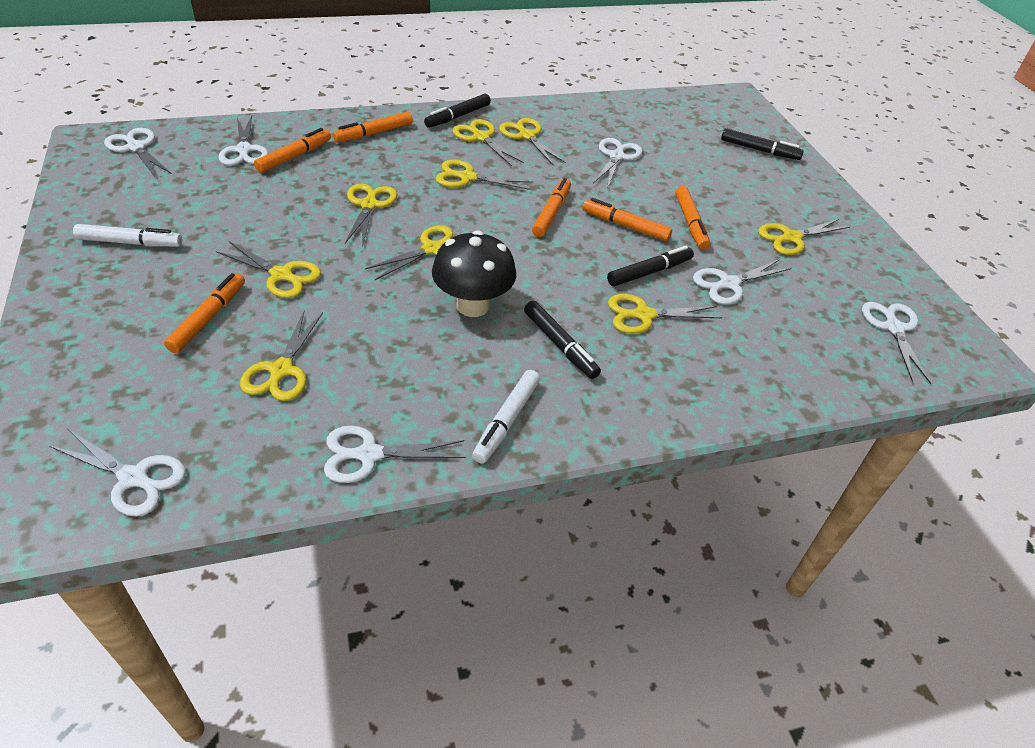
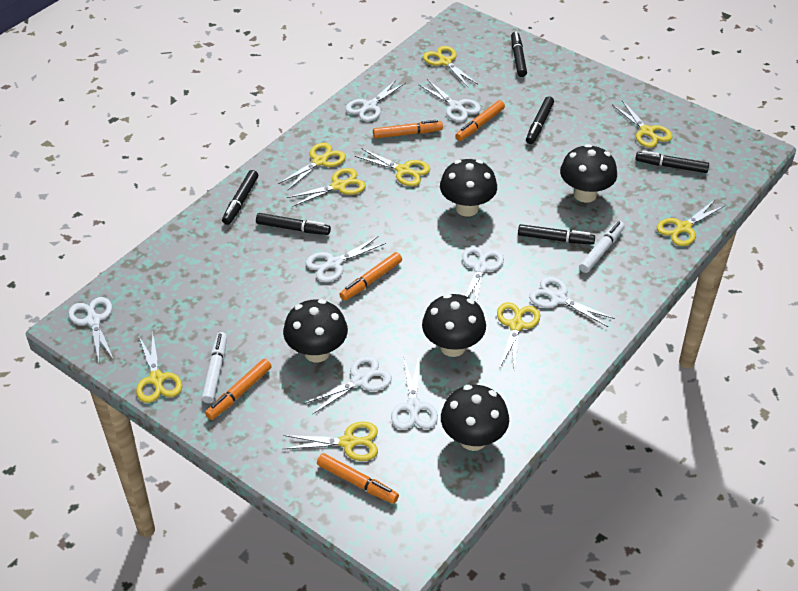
black marker: 4 -> 6
black mushroom: 1 -> 5
orange marker: 6 -> 5
white scissors: 7 -> 8

